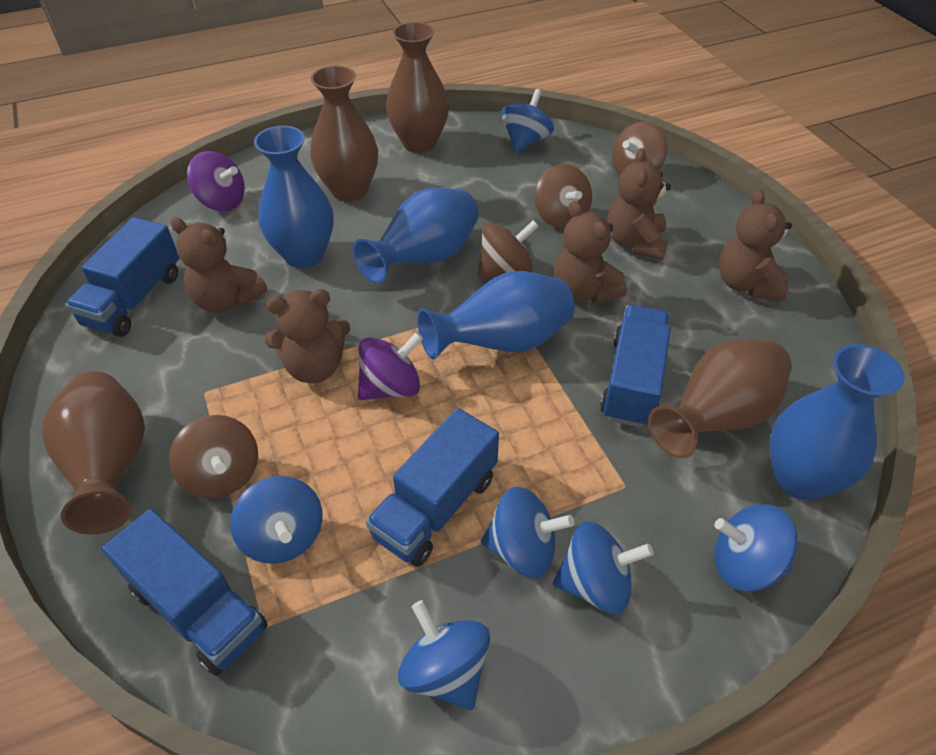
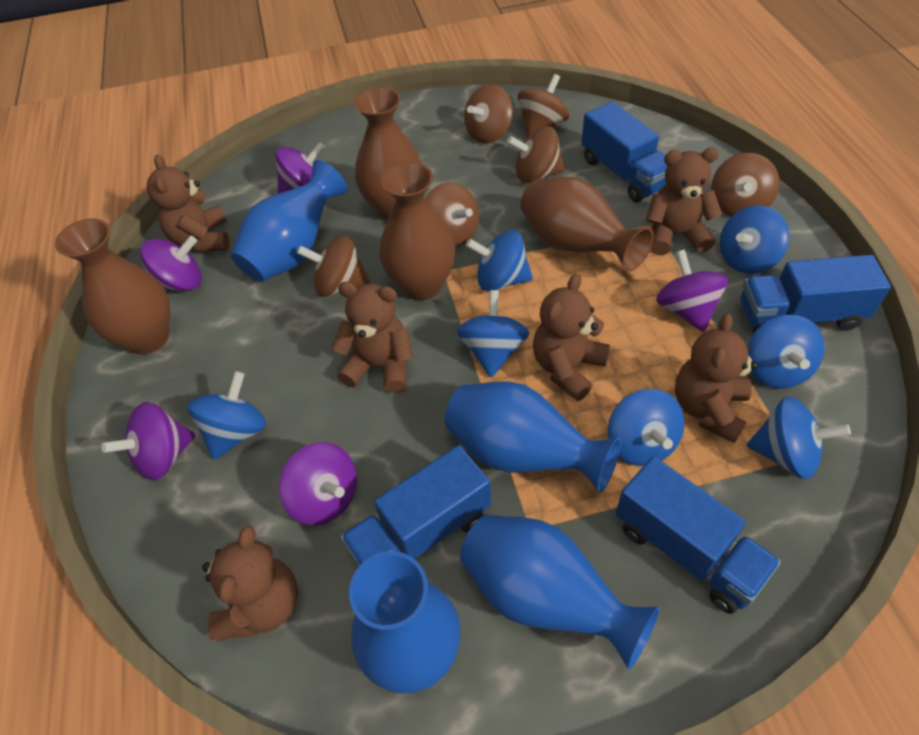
blue spinning top: 6 -> 7
brown spinning top: 4 -> 6
brown teddy bear: 5 -> 6
purple spinning top: 2 -> 5

